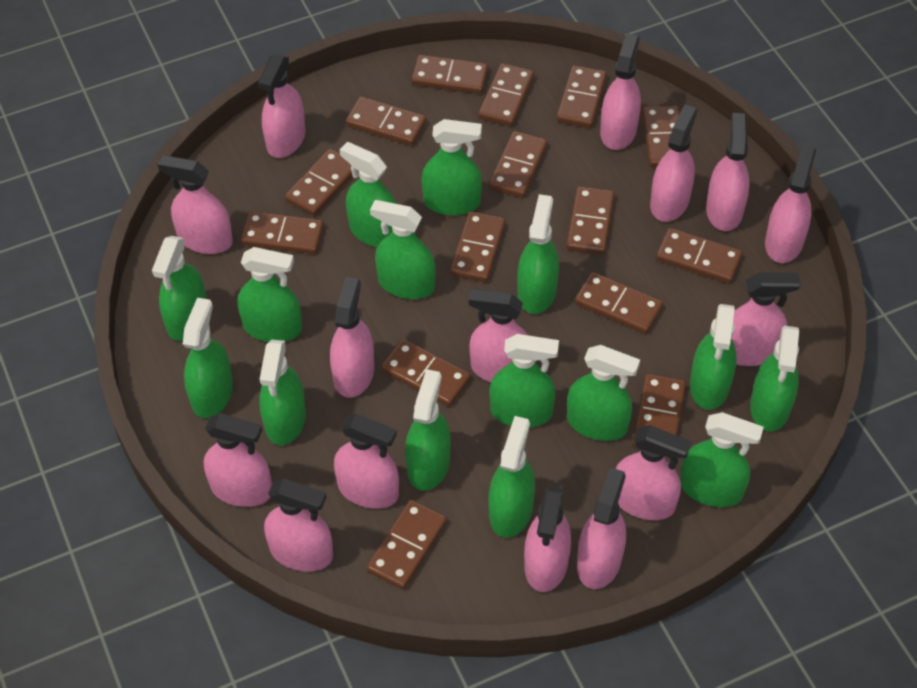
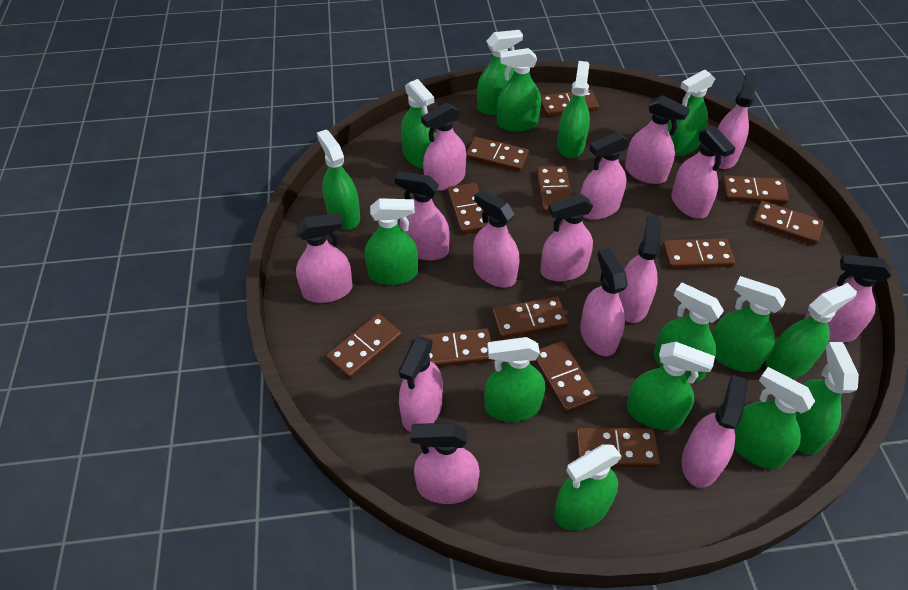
brown domino: 15 -> 12

